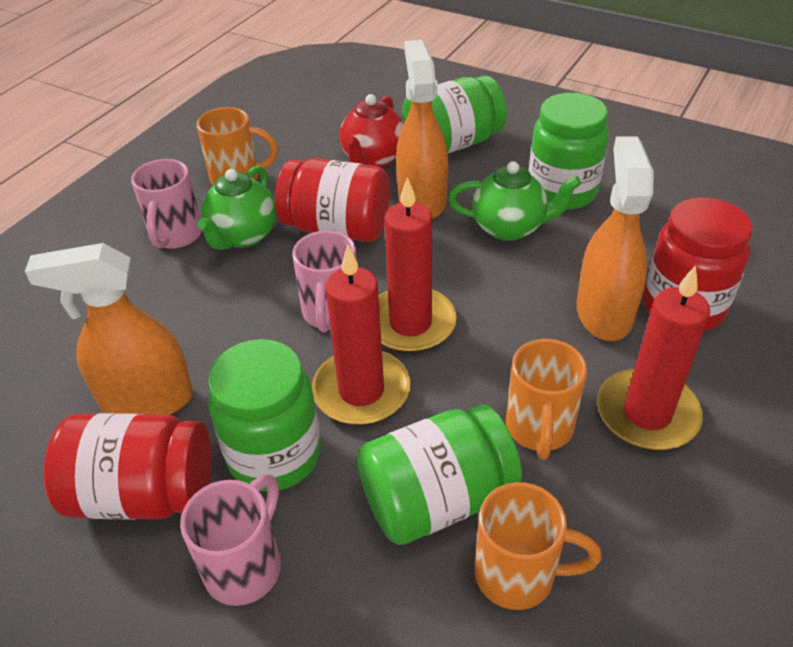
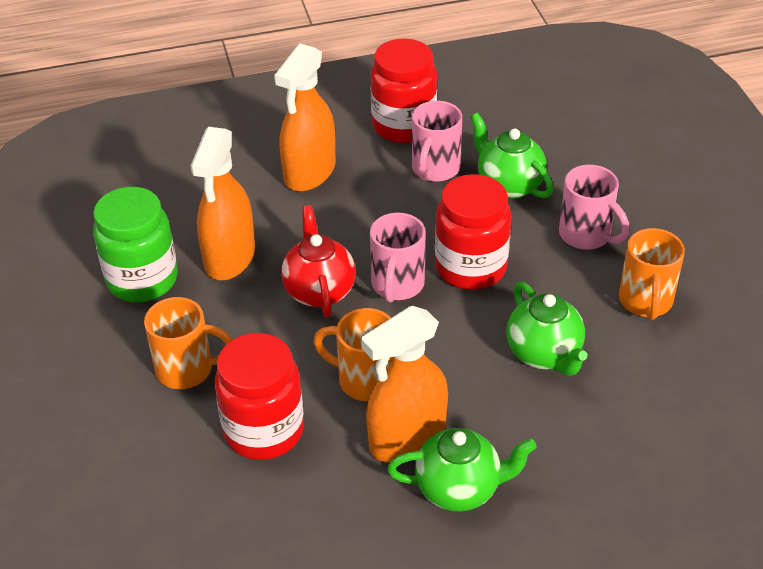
green jar: 4 -> 1
green teapot: 2 -> 3
red candle: 3 -> 0

